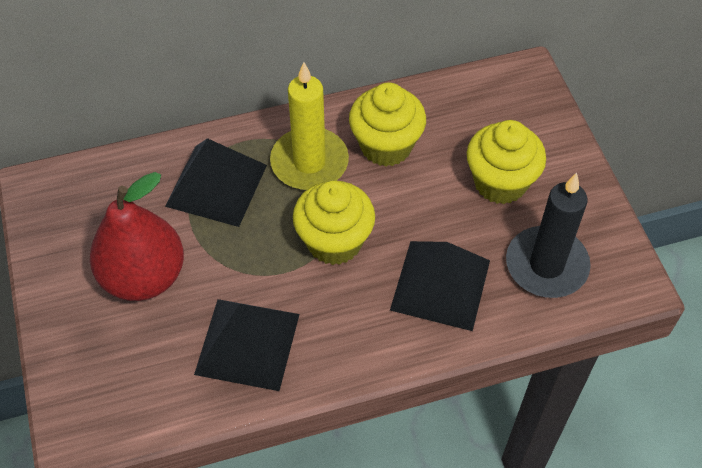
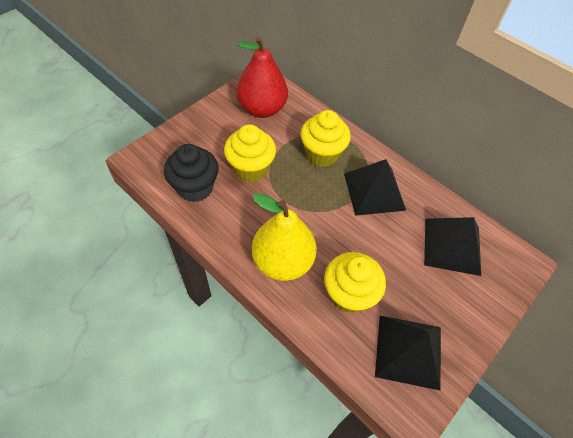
black candle: 1 -> 0
black cupcake: 0 -> 1
yellow candle: 1 -> 0
yellow pear: 0 -> 1

